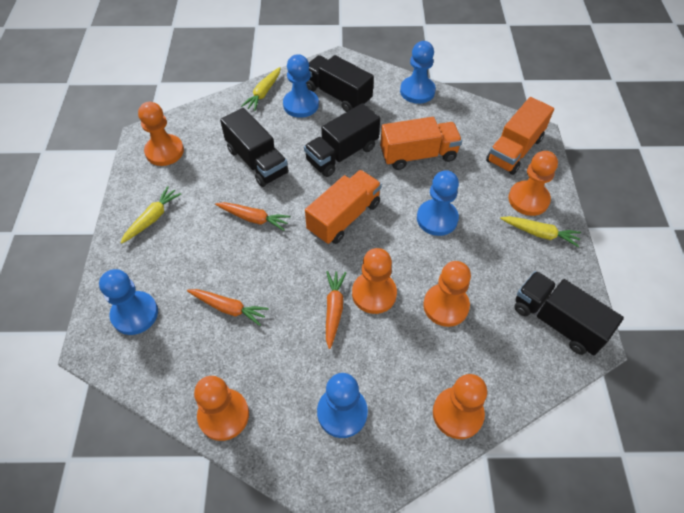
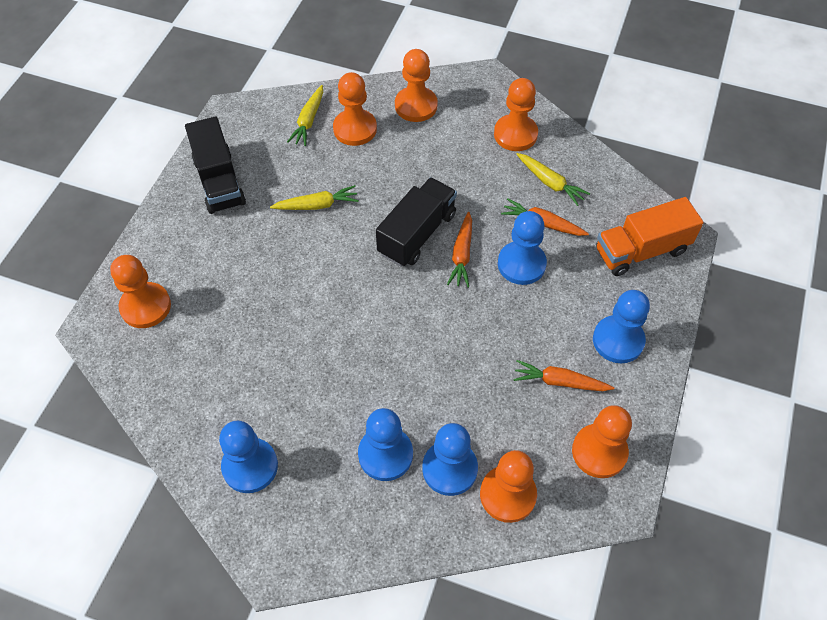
black truck: 4 -> 2
orange truck: 3 -> 1

